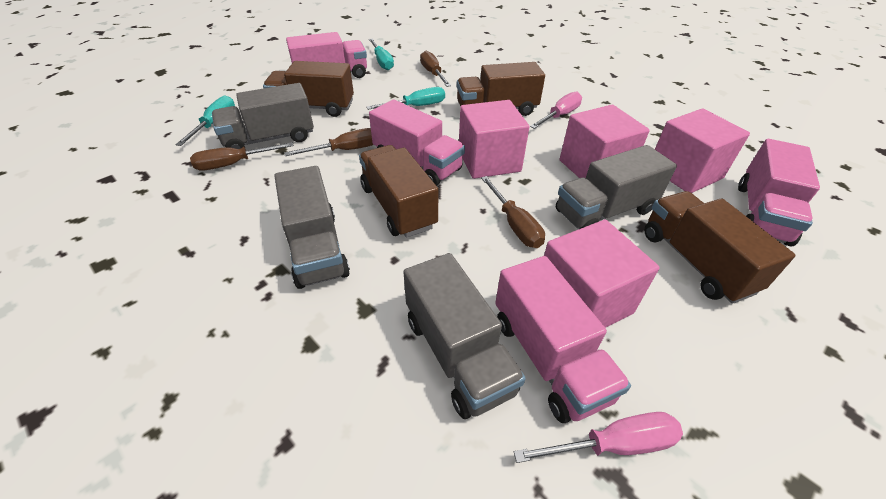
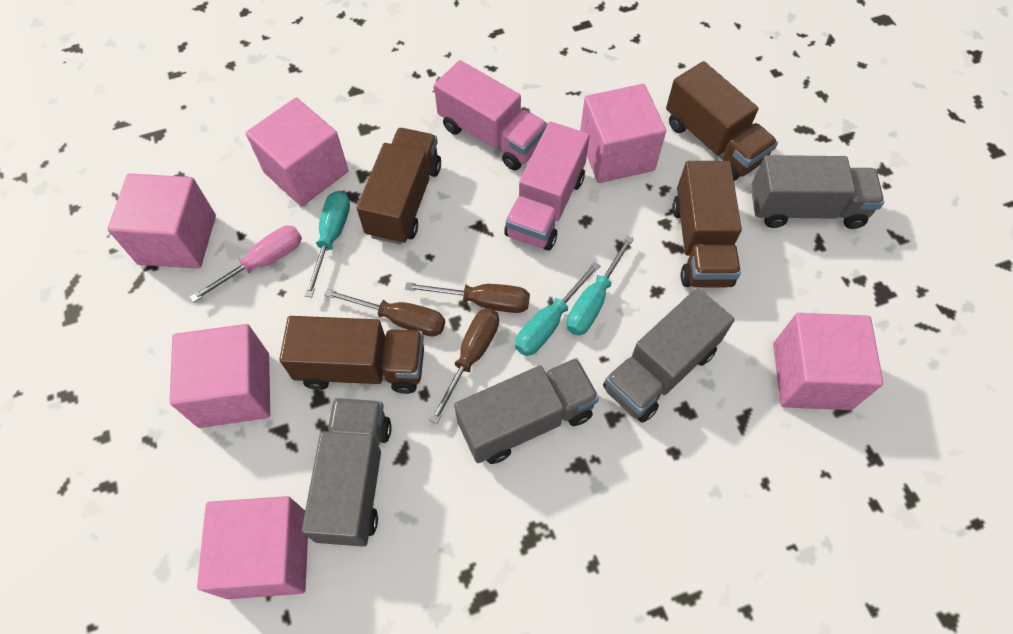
brown screwdriver: 4 -> 3
pink cube: 4 -> 6
pink screwdriver: 2 -> 1
pink truck: 4 -> 2

